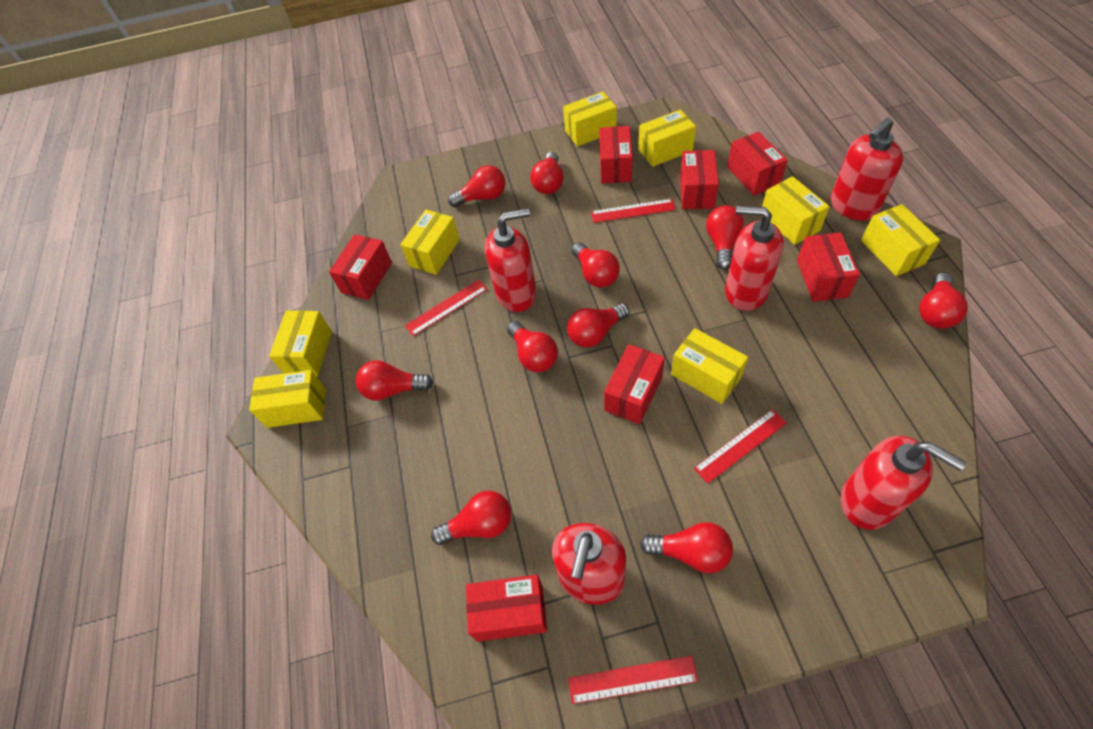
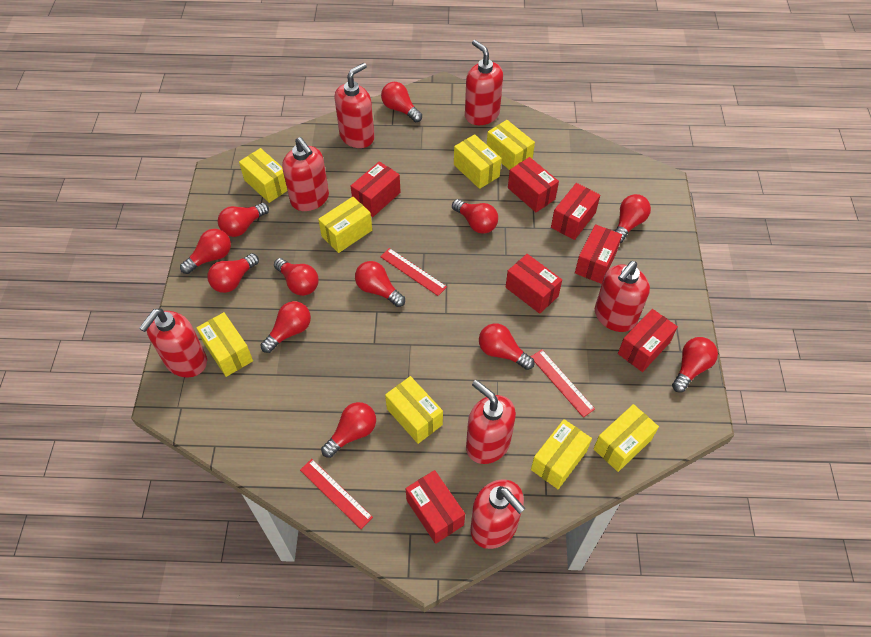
red light bulb: 10 -> 12
red ruler: 4 -> 3
red soap dispenser: 5 -> 7

